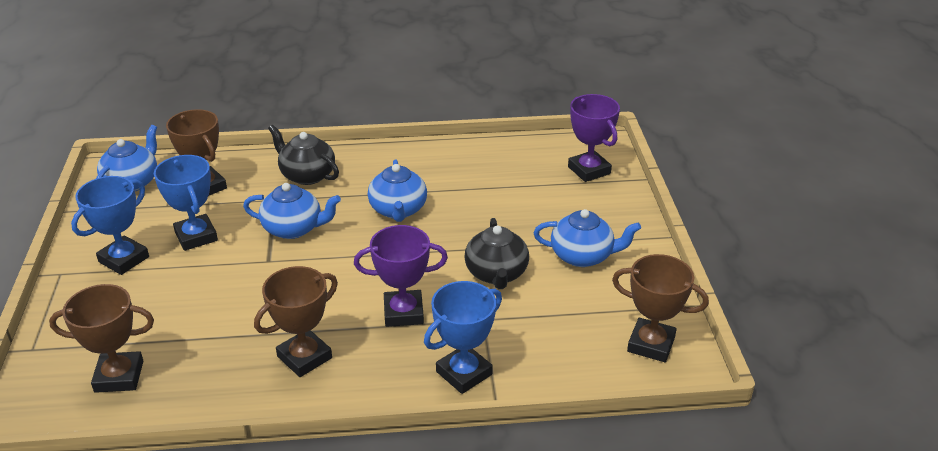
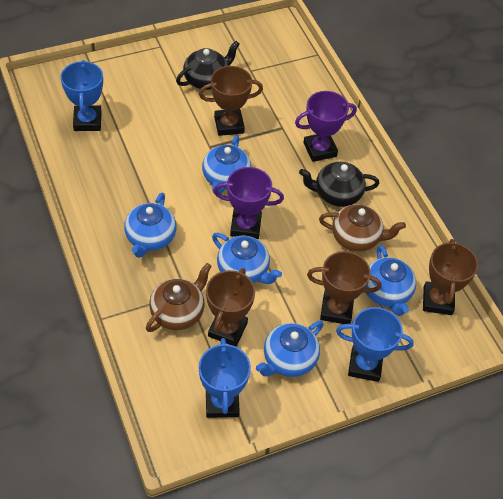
blue teapot: 4 -> 5
brown teapot: 0 -> 2

